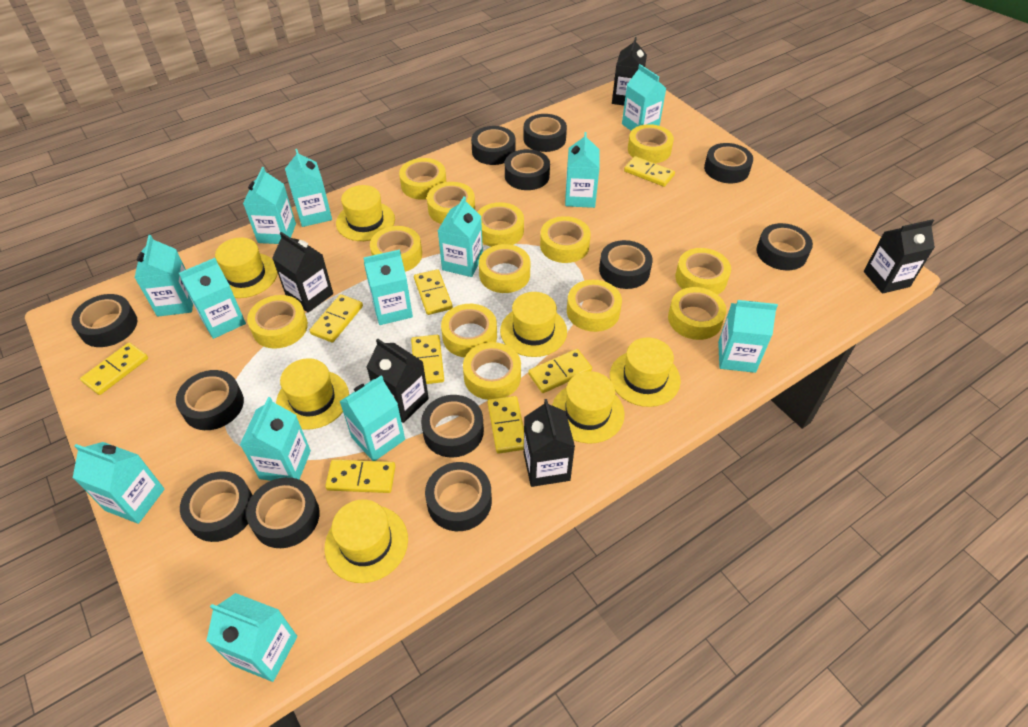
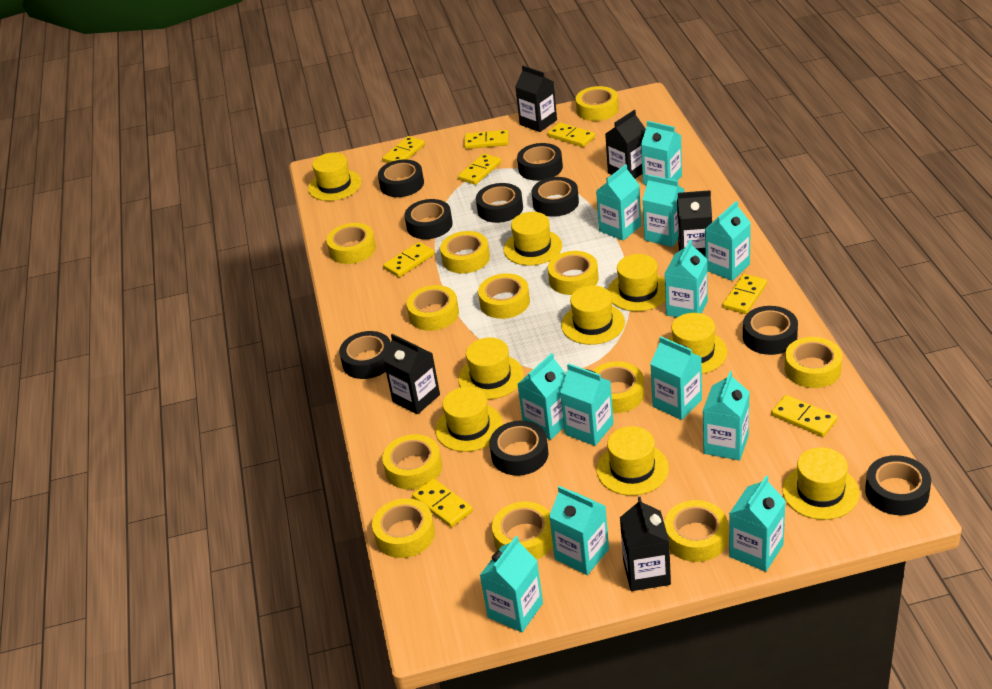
black tape: 12 -> 9
turquoise carton: 13 -> 12
yellow hat: 7 -> 9
yellow tape: 13 -> 12

